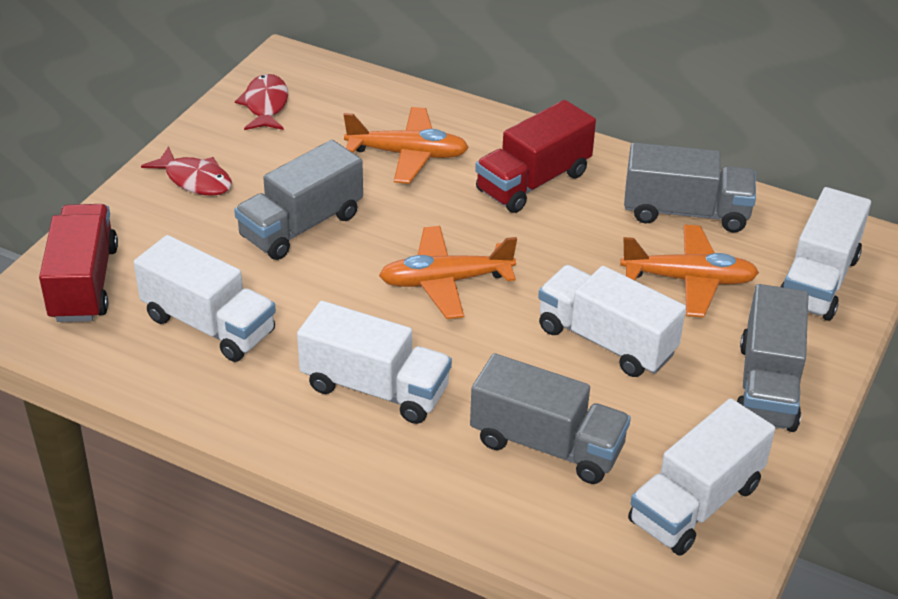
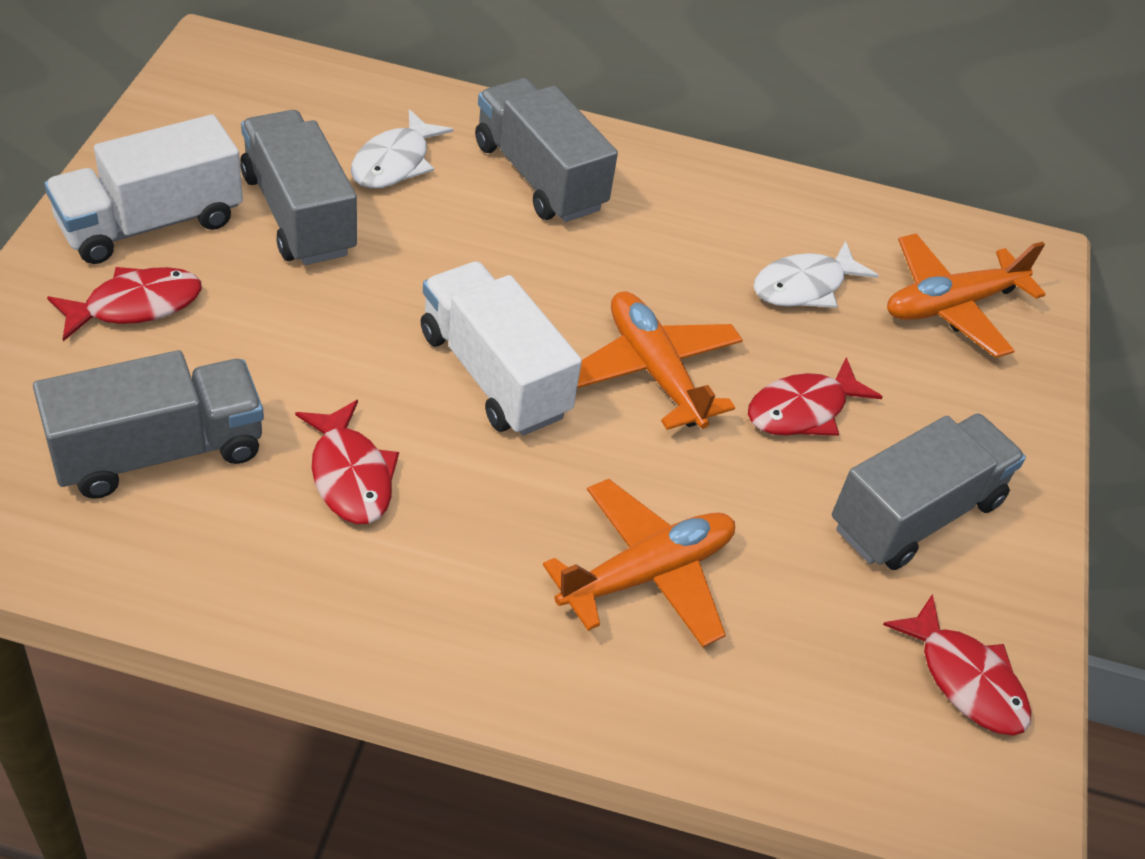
red fish: 2 -> 4
red truck: 2 -> 0
white fish: 0 -> 2
white truck: 5 -> 2

